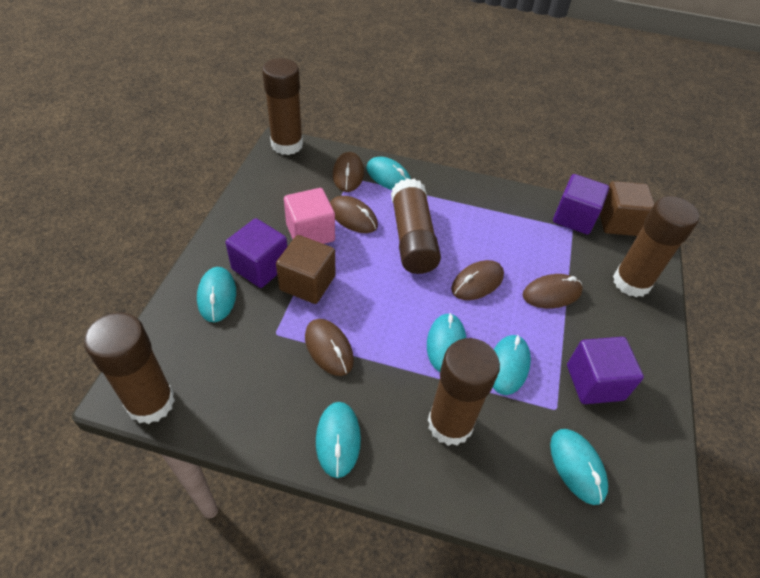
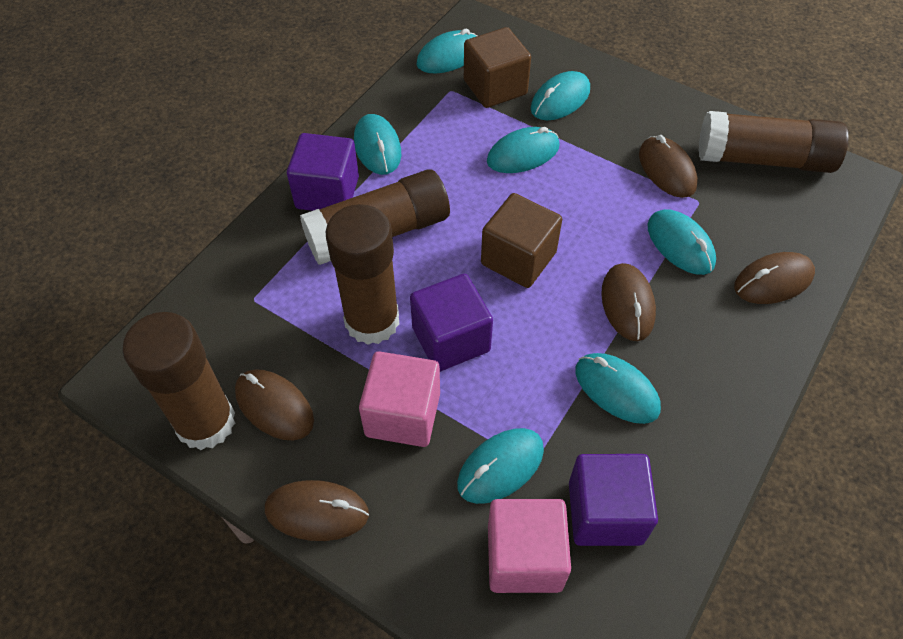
brown glue stick: 5 -> 4
pink cube: 1 -> 2
turquoise mouse: 6 -> 7

